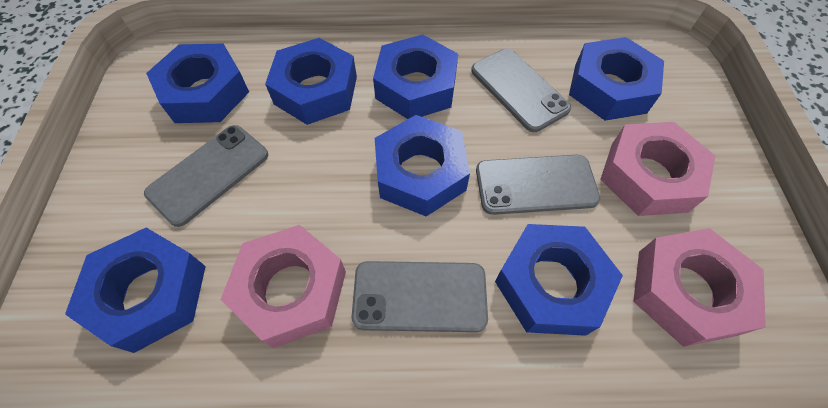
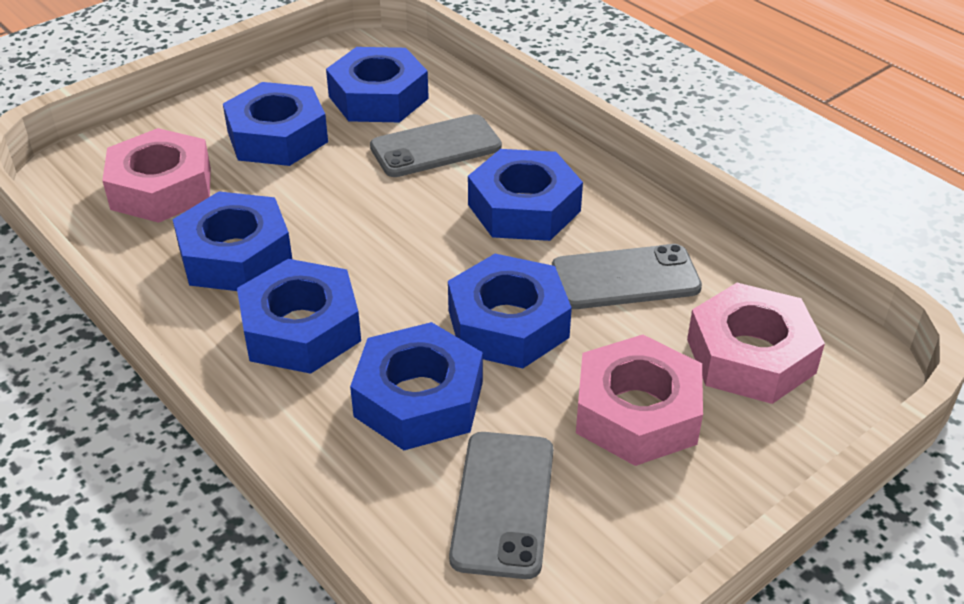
grey phone: 4 -> 3

